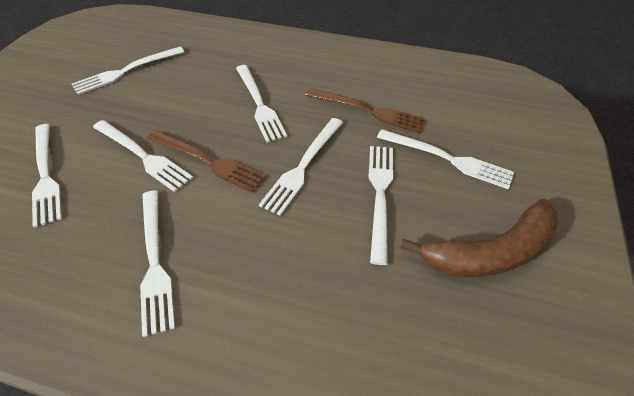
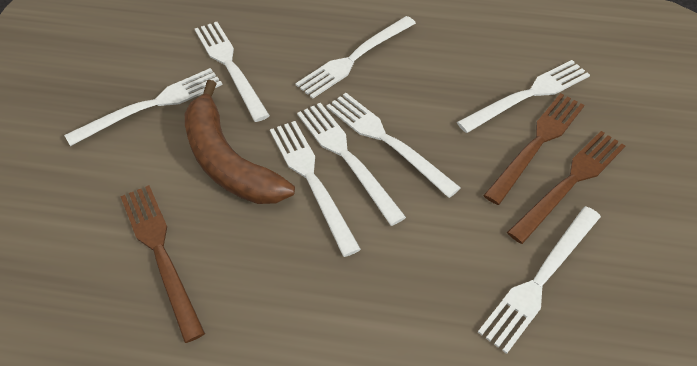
brown fork: 2 -> 3

